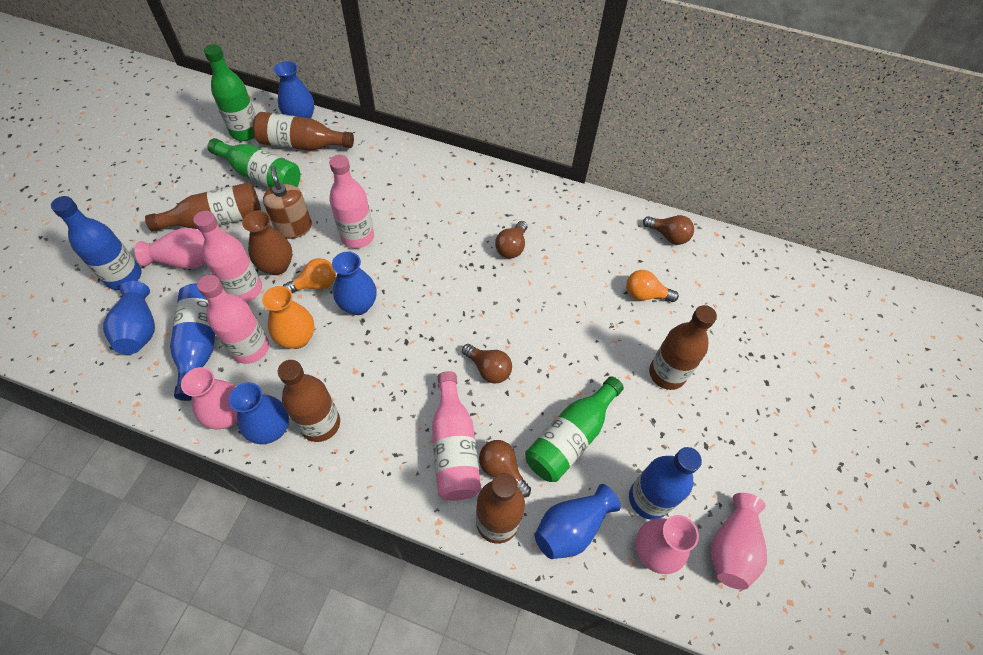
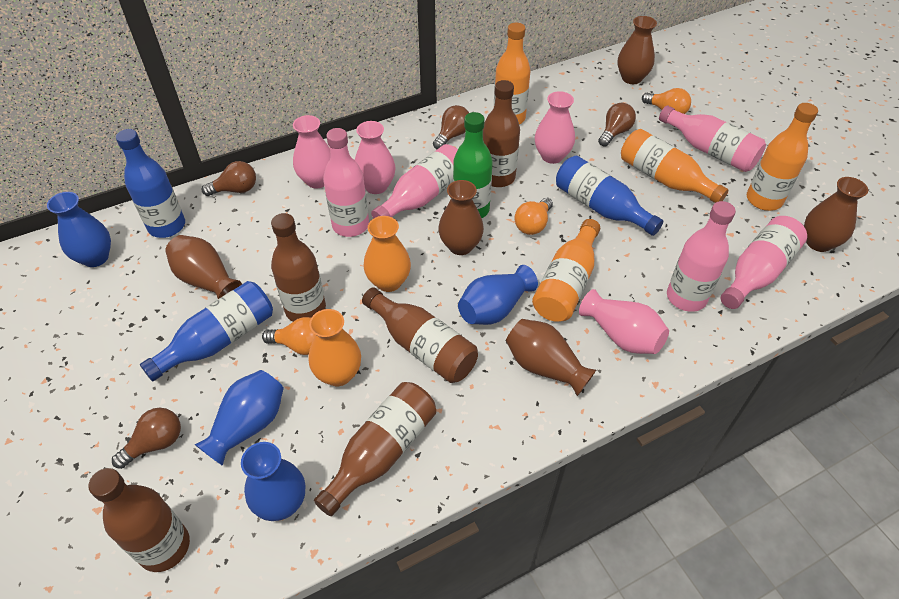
blue vase: 5 -> 4
brown soap dispenser: 1 -> 0
brown vase: 1 -> 5
green bottle: 3 -> 1
orange bottle: 0 -> 4
orange light bulb: 2 -> 3
orange vase: 1 -> 2
pink bottle: 4 -> 5

